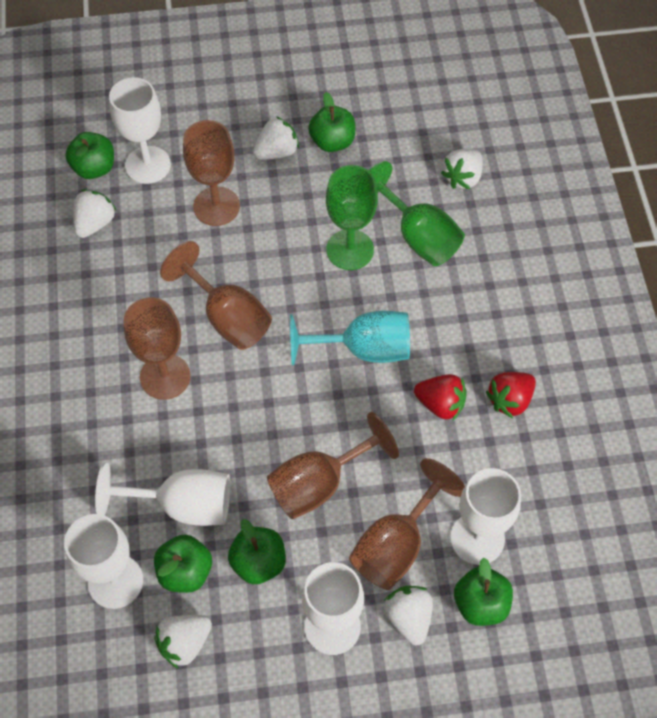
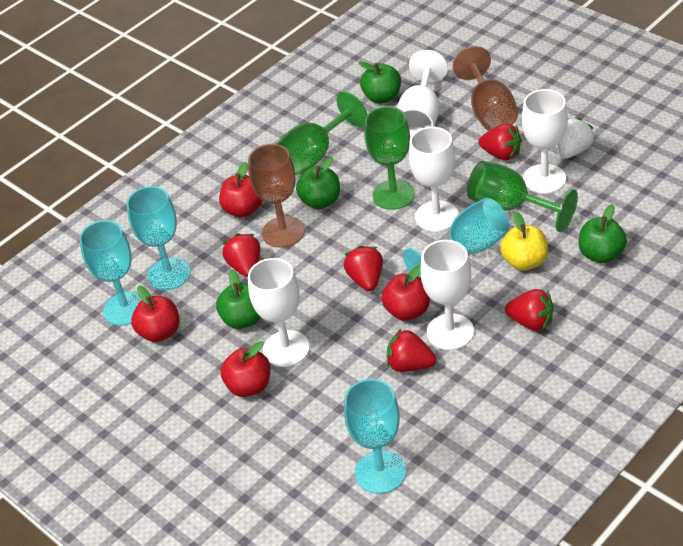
brown goblet: 5 -> 2
green apple: 5 -> 4
green goblet: 2 -> 3
red apple: 0 -> 4
red strawberry: 2 -> 5
turquoise goblet: 1 -> 4
white strawberry: 5 -> 1
yellow apple: 0 -> 1

